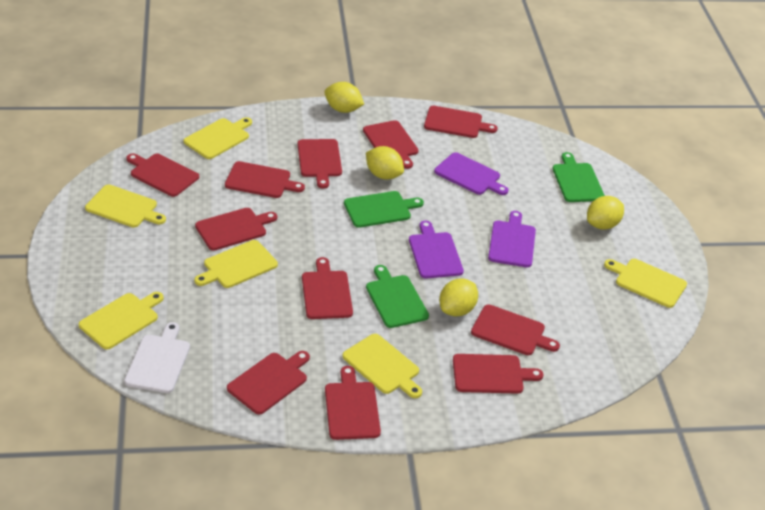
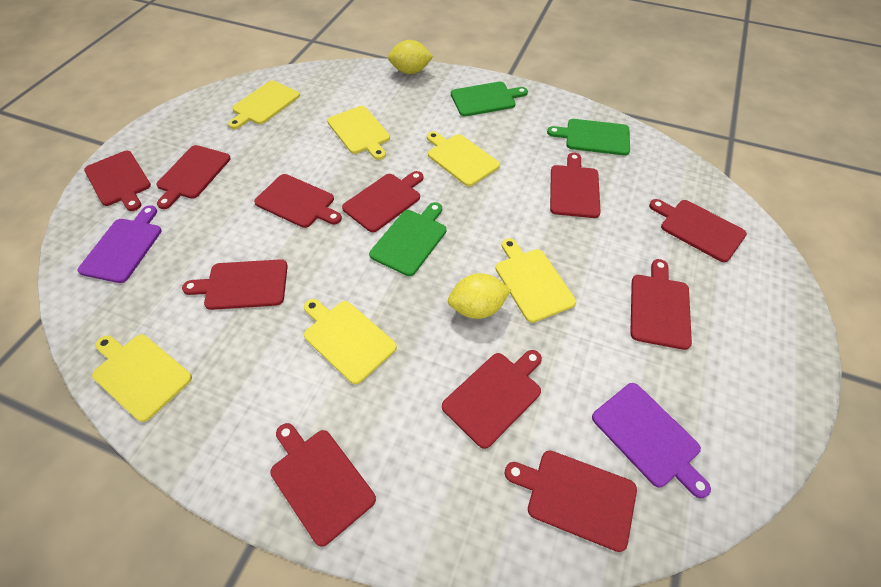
purple cutting board: 3 -> 2
white cutting board: 1 -> 0
yellow lemon: 4 -> 2

